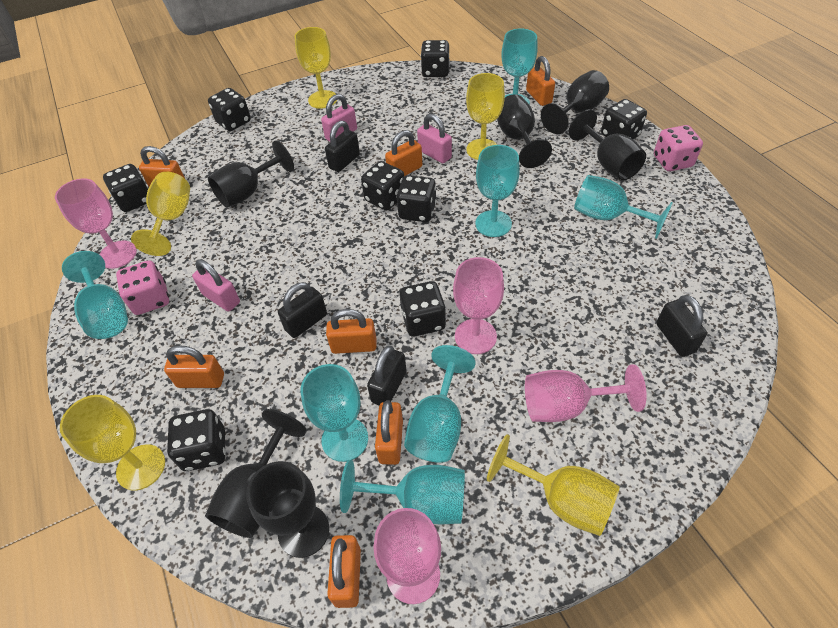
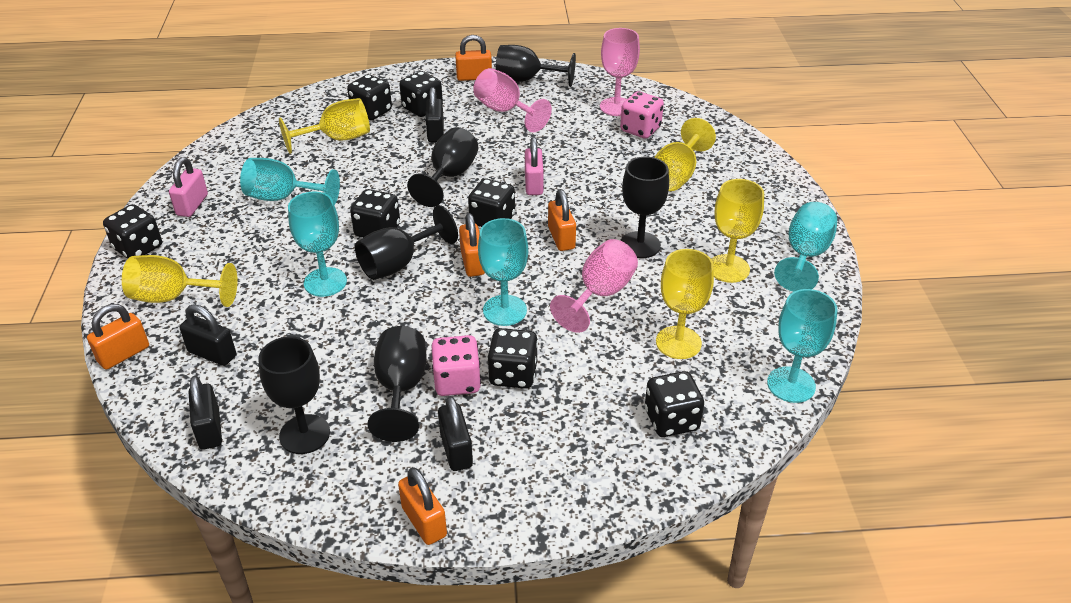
black dice: 8 -> 7
orange padlock: 7 -> 5
pink goblet: 4 -> 3
pink padlock: 3 -> 2
turquoise goblet: 7 -> 5

